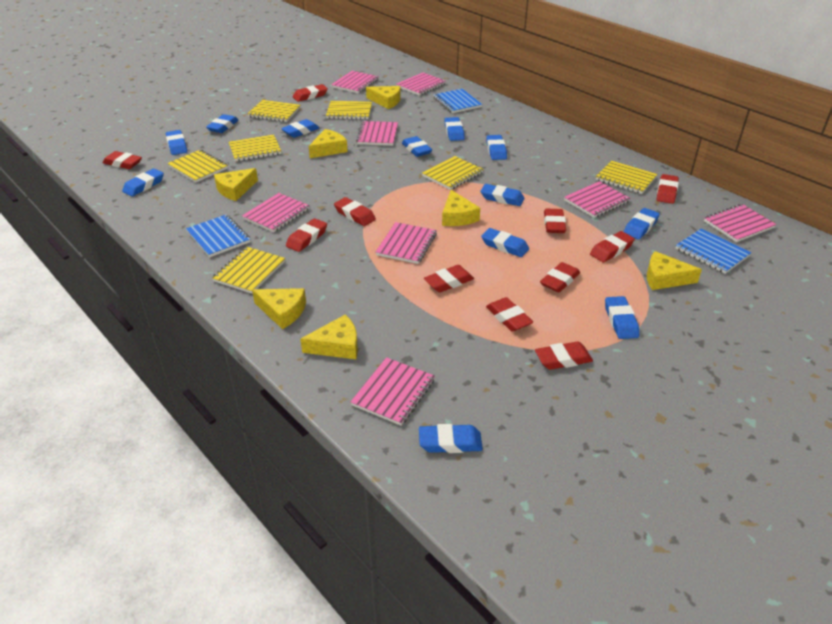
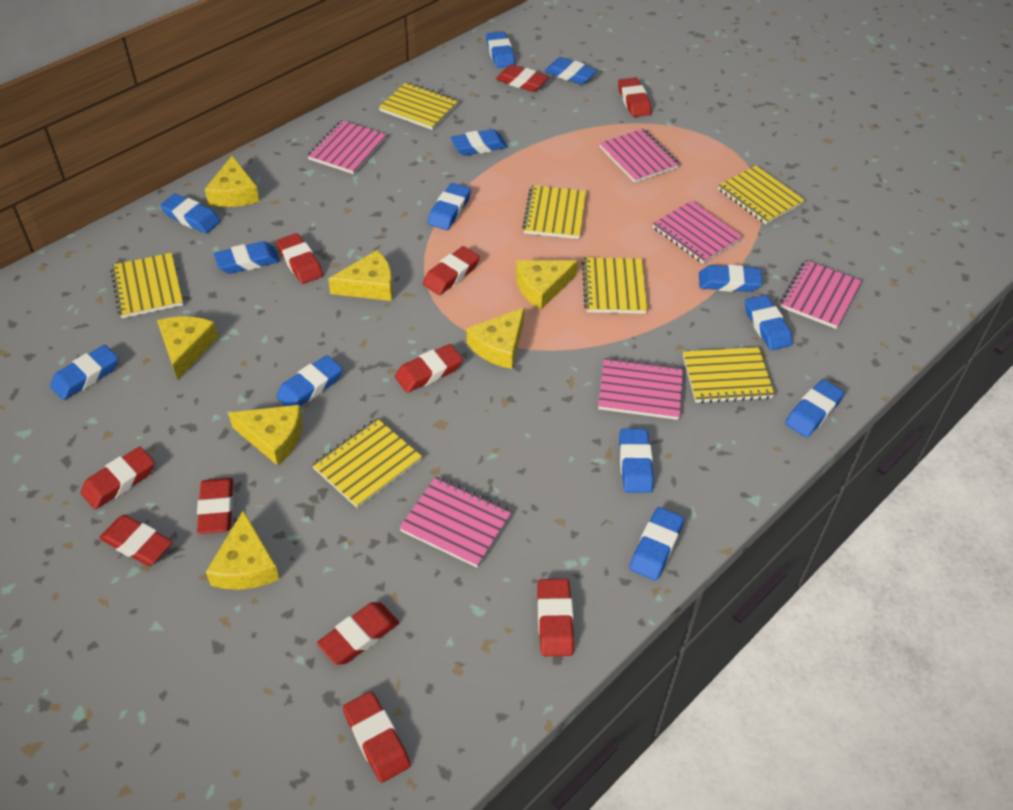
blue eraser: 12 -> 13
blue notebook: 3 -> 0
pink notebook: 8 -> 6

